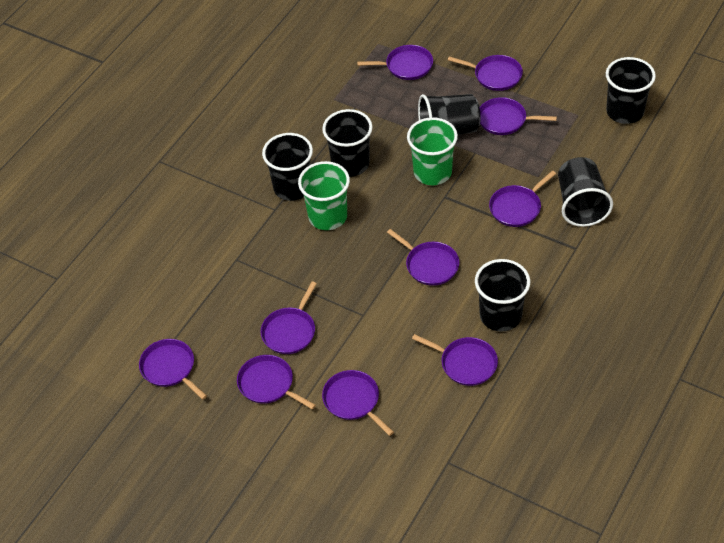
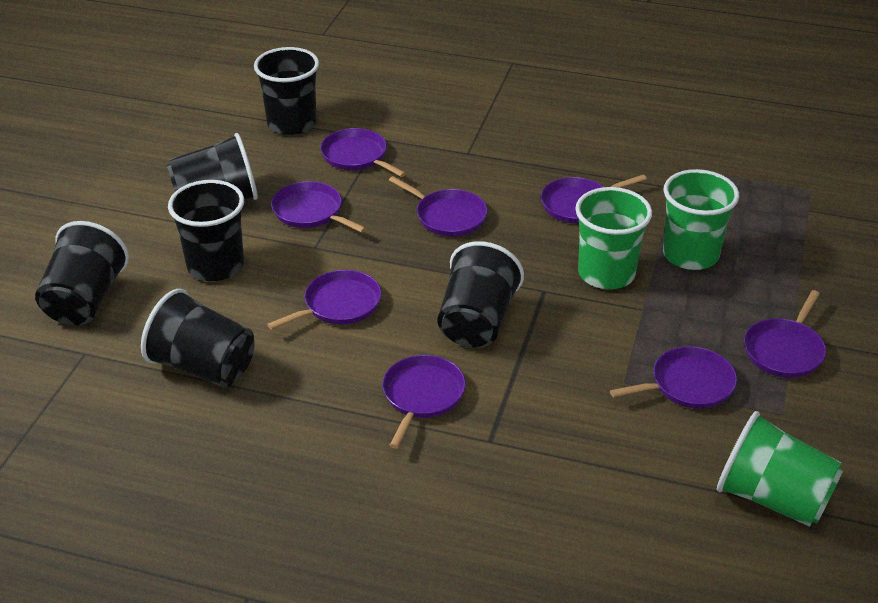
green cup: 2 -> 3
purple pan: 10 -> 8

